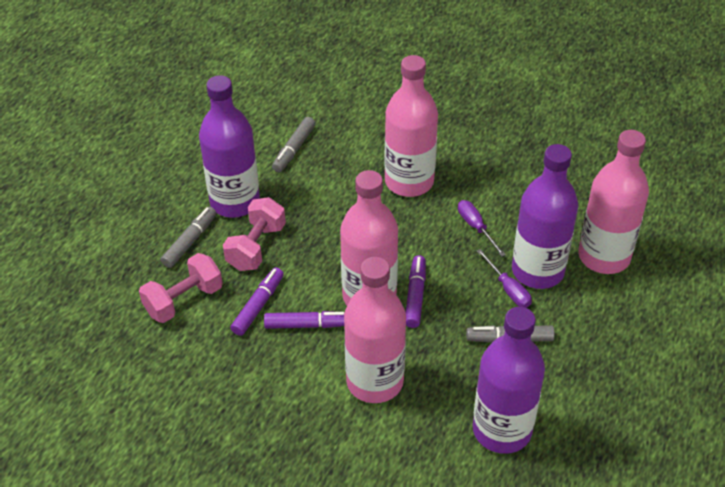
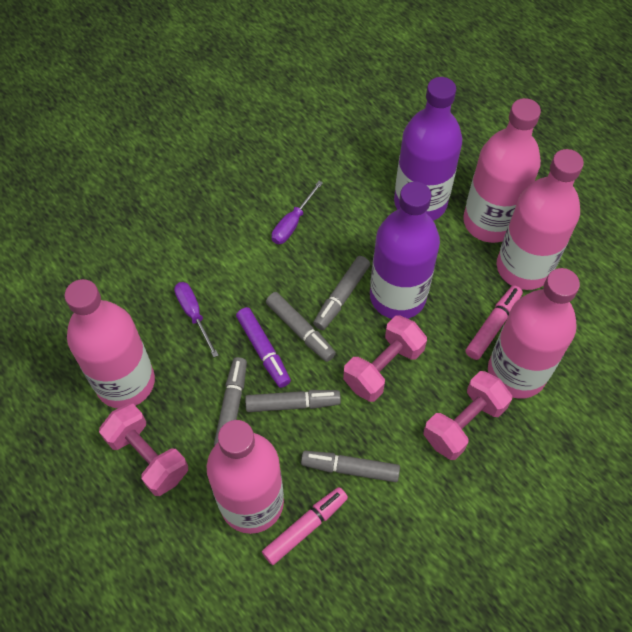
grey marker: 3 -> 5
pink bottle: 4 -> 5
pink dumbbell: 2 -> 3
pink marker: 0 -> 2
purple bottle: 3 -> 2
purple marker: 3 -> 1

